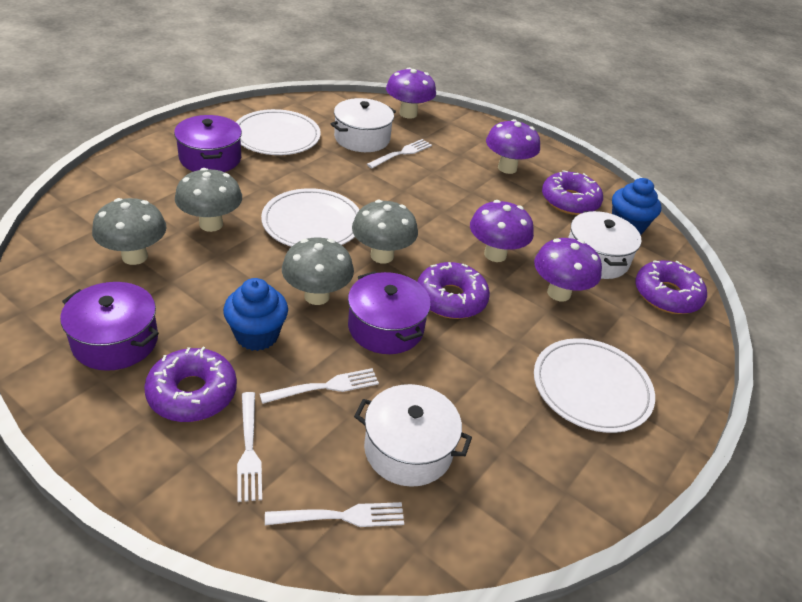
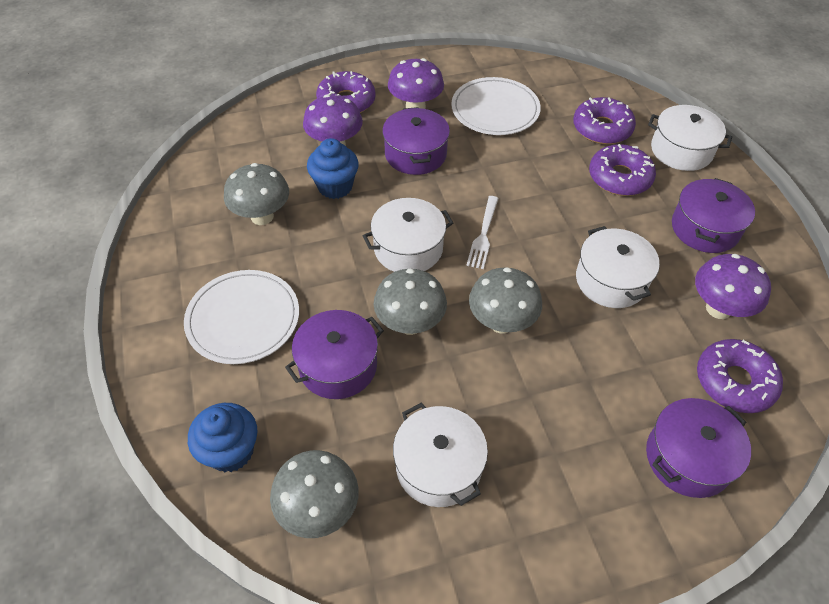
purple mushroom: 4 -> 3
purple pot: 3 -> 4
white fork: 4 -> 1
white plate: 3 -> 2
white pot: 3 -> 4

